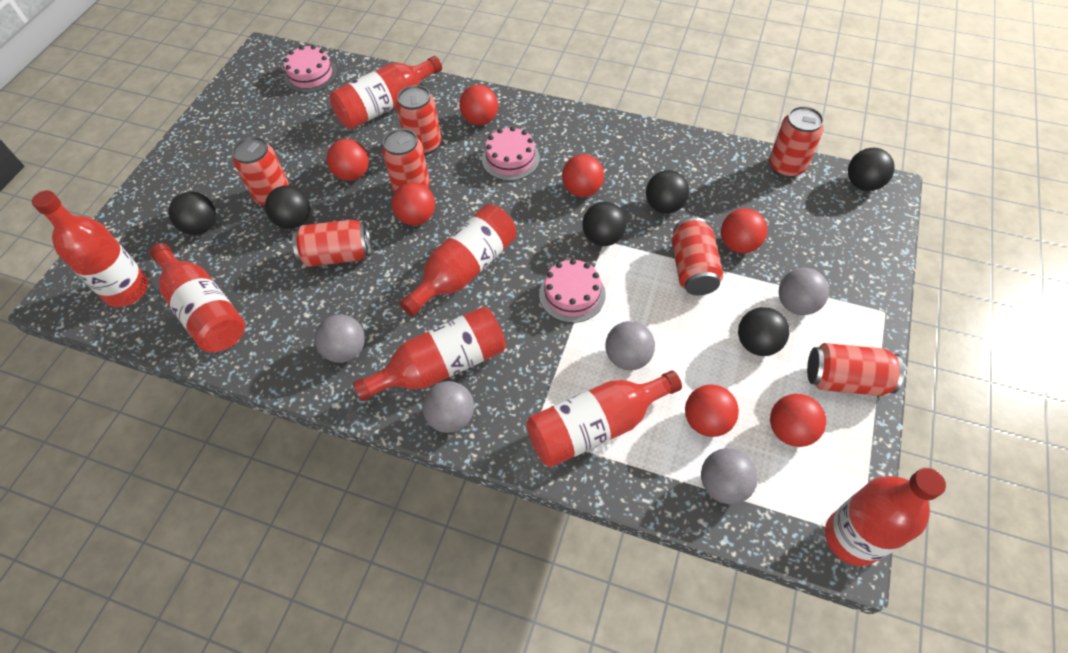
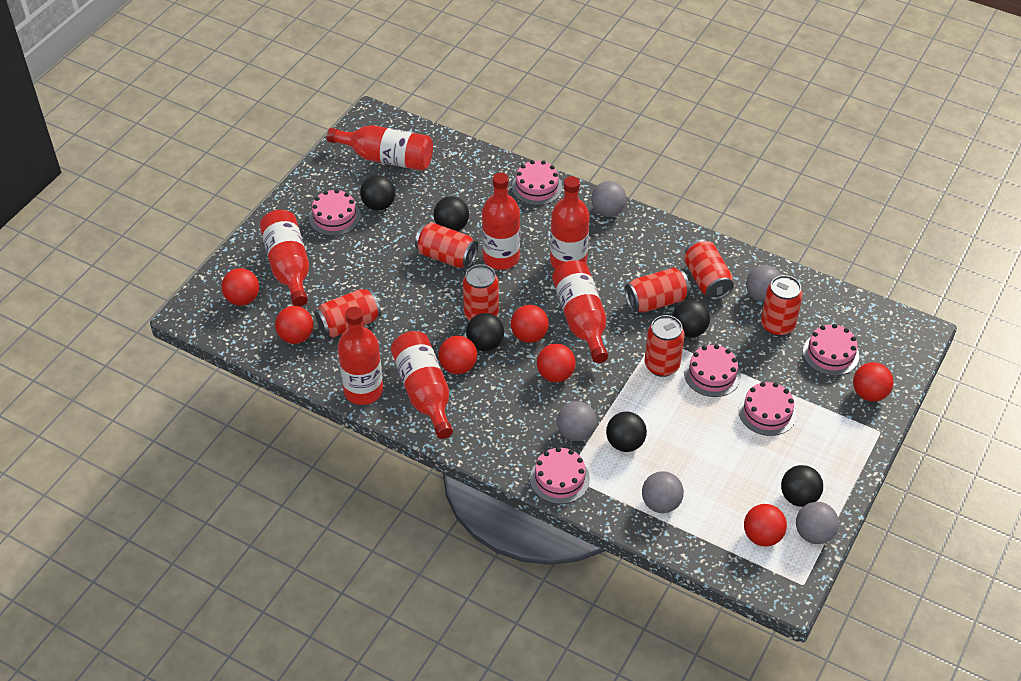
pink cake: 3 -> 6

